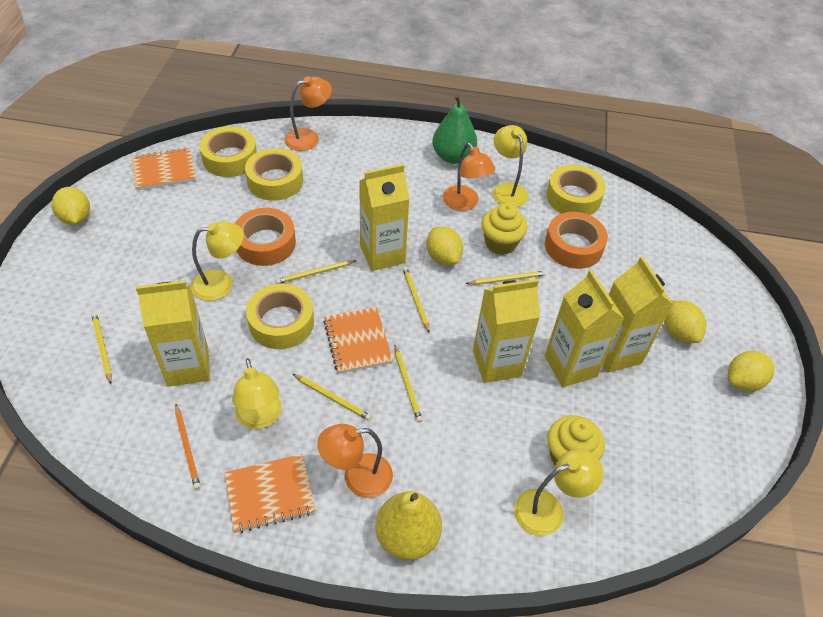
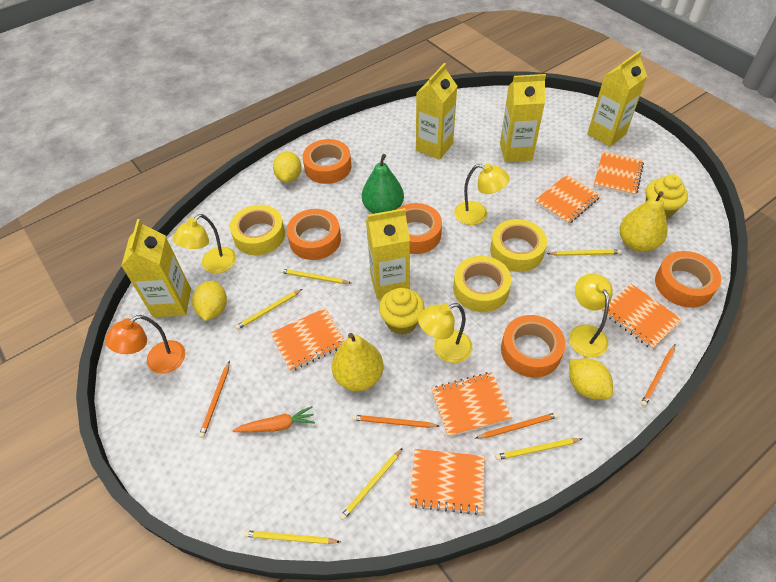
orange carrot: 0 -> 1
orange lamp: 3 -> 1
orange notebook: 3 -> 6
orange pencil: 1 -> 4
orange tape: 2 -> 5
yellow lemon: 4 -> 3
yellow pear: 1 -> 2
yellow tape: 4 -> 3

